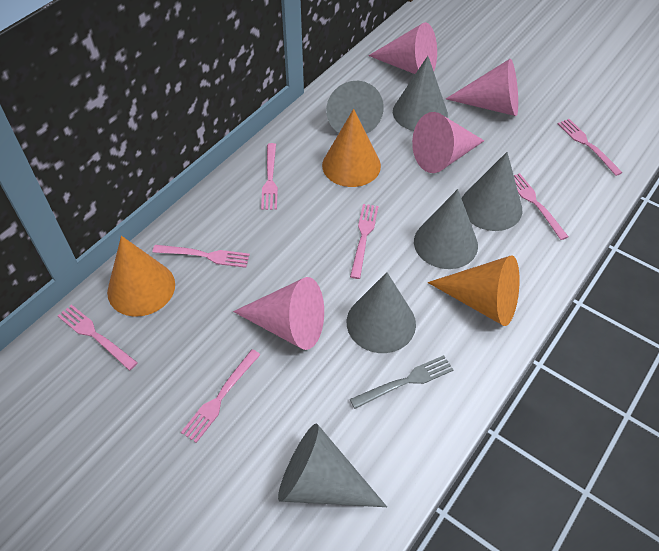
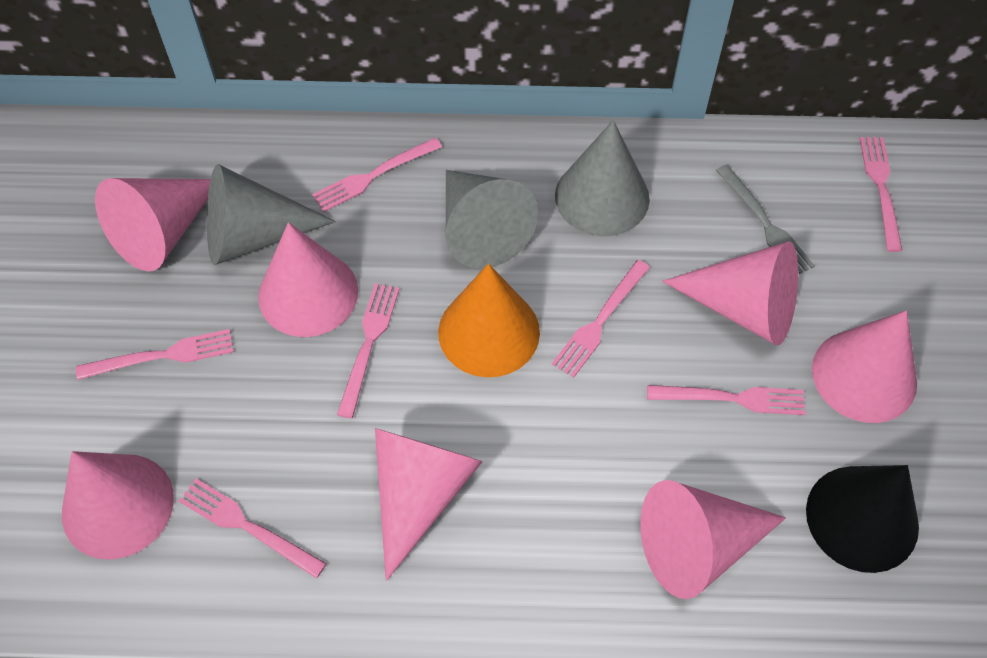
black cone: 0 -> 1
grey cone: 6 -> 3
orange cone: 3 -> 1
pink cone: 4 -> 7

